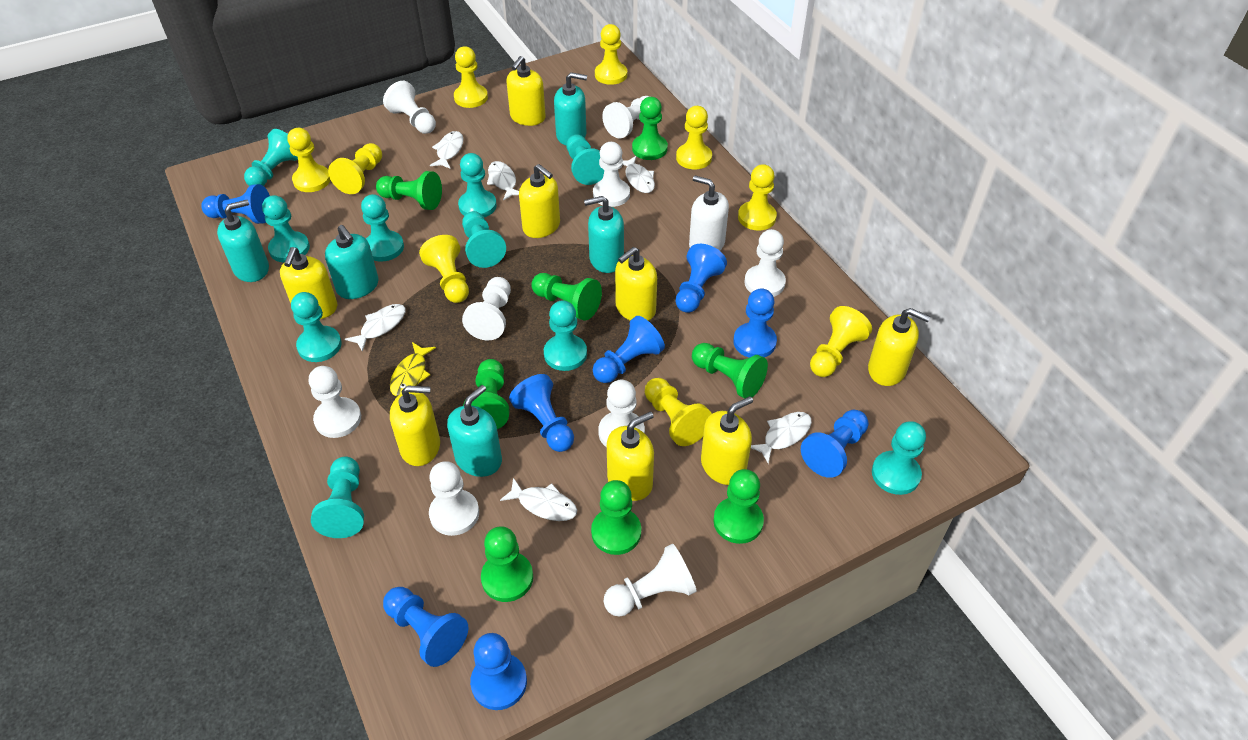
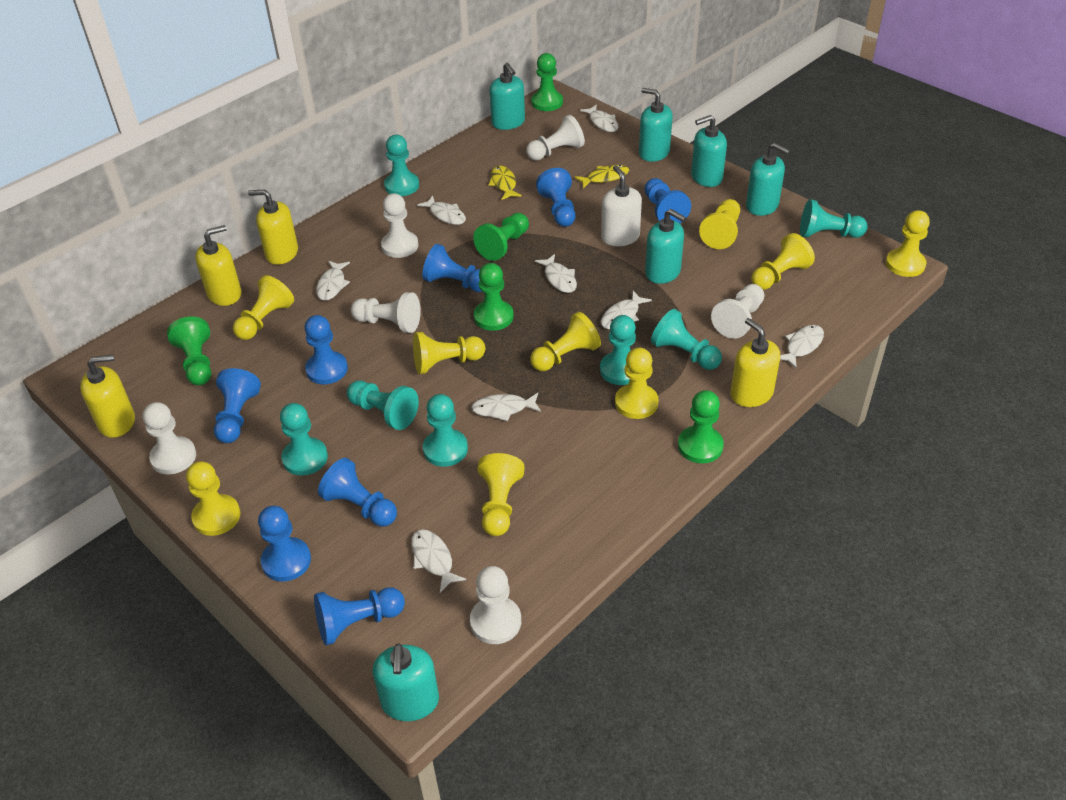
green pawn: 8 -> 5
turquoise pawn: 10 -> 7
turquoise soap dispenser: 5 -> 6
white fish: 6 -> 8
white pawn: 9 -> 6
yellow fish: 1 -> 2
yellow soap dispenser: 8 -> 4

